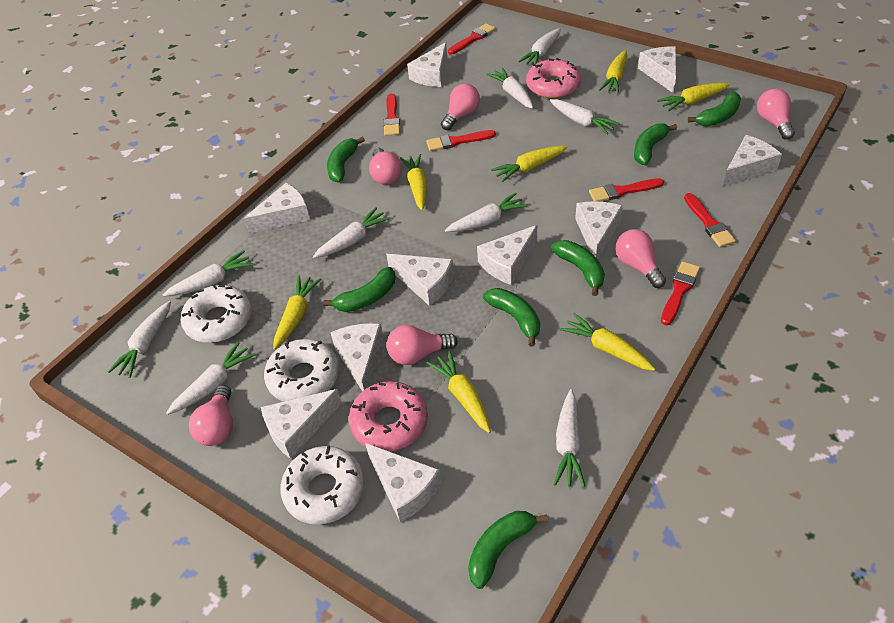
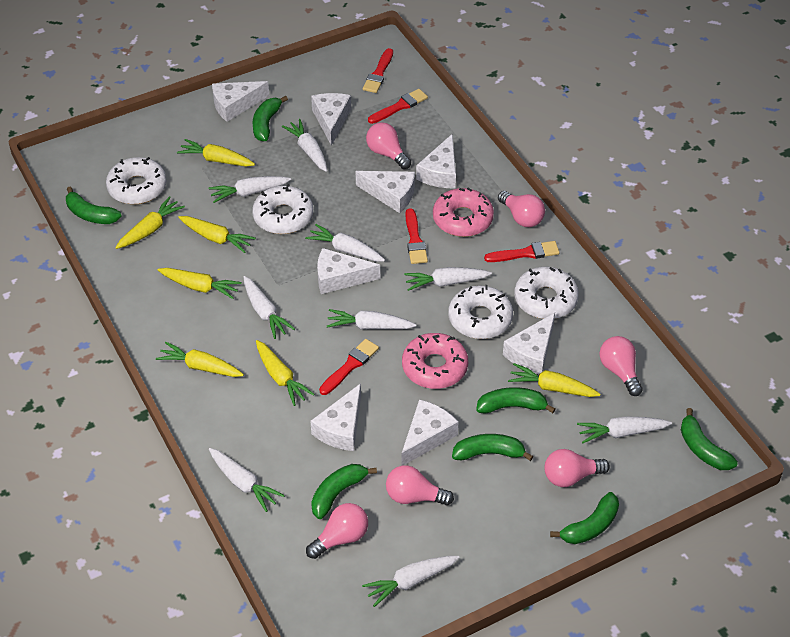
red brush: 6 -> 5
white cheese: 10 -> 8
white donut: 3 -> 4

